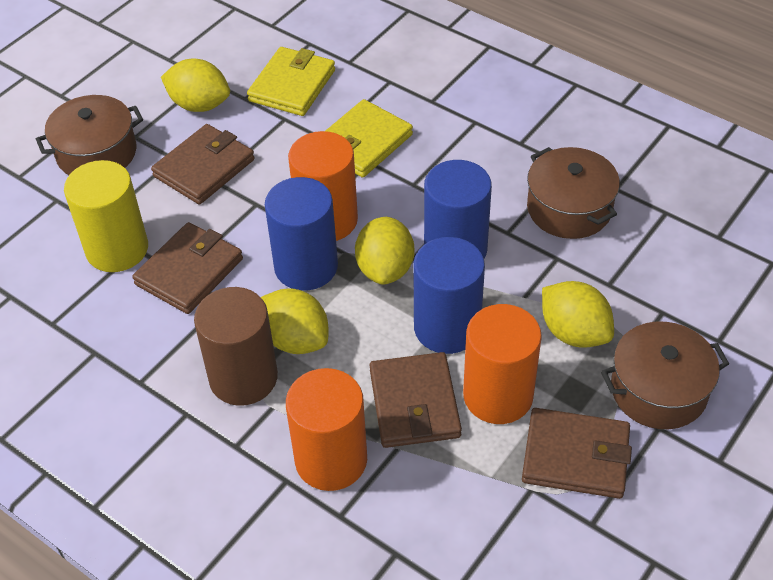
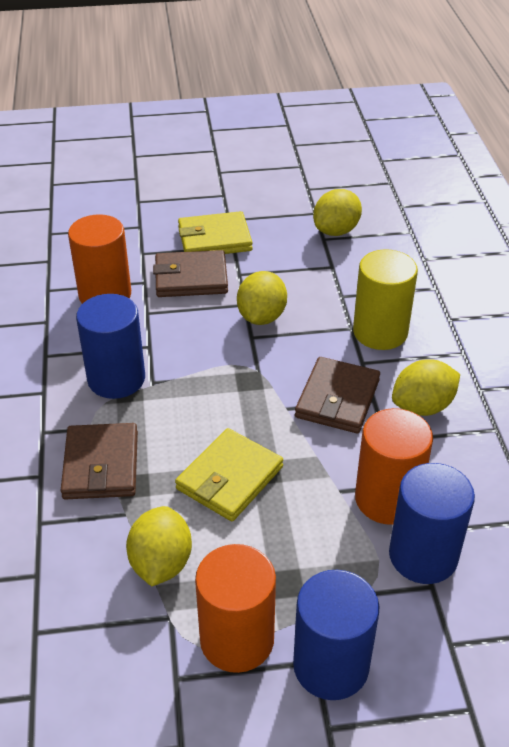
brown cylinder: 1 -> 0
brown pot: 3 -> 0
brown wallet: 4 -> 3

